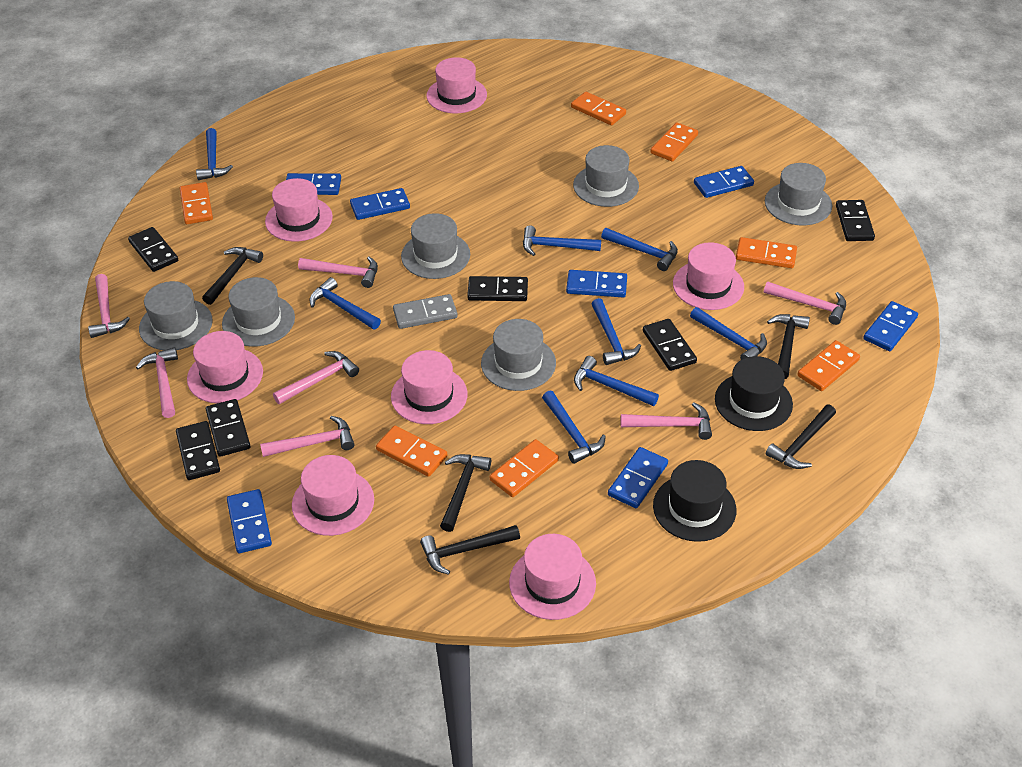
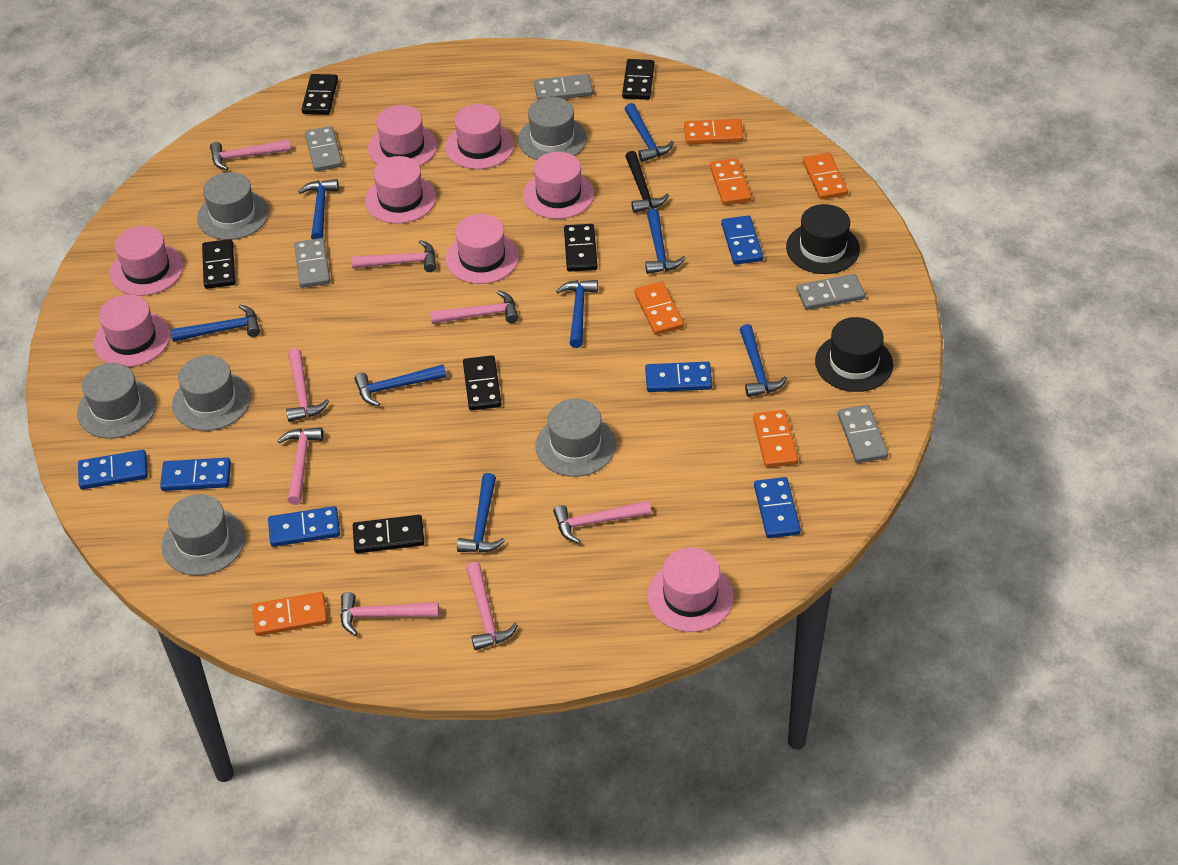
black hammer: 5 -> 1
blue domino: 7 -> 6
grey domino: 1 -> 5
orange domino: 7 -> 6
pink hammer: 7 -> 8
pink hat: 7 -> 8

